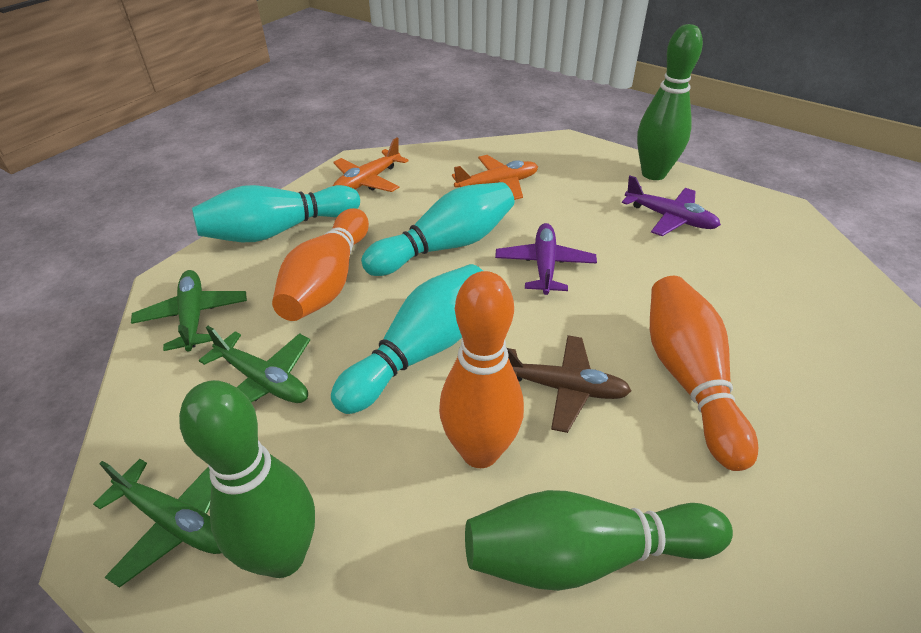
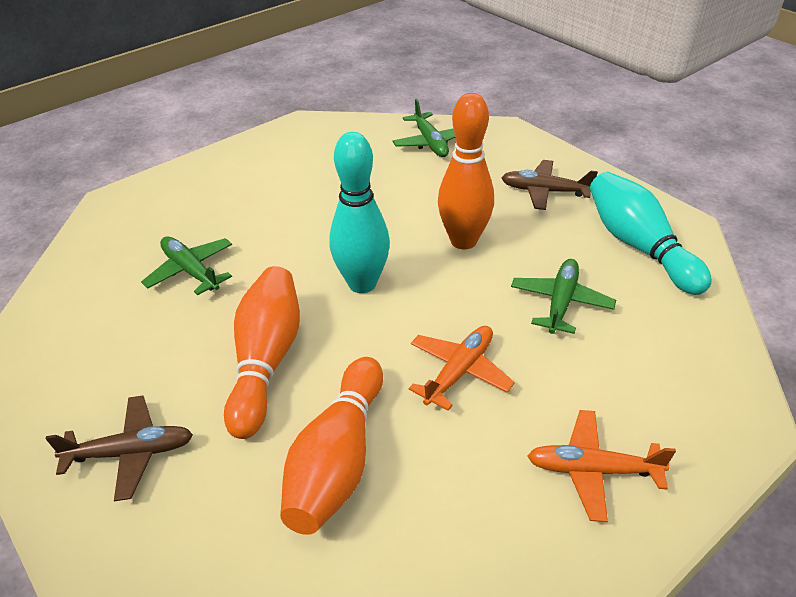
brown plane: 1 -> 2
green bowling pin: 3 -> 0
purple plane: 2 -> 0
turquoise bowling pin: 3 -> 2

